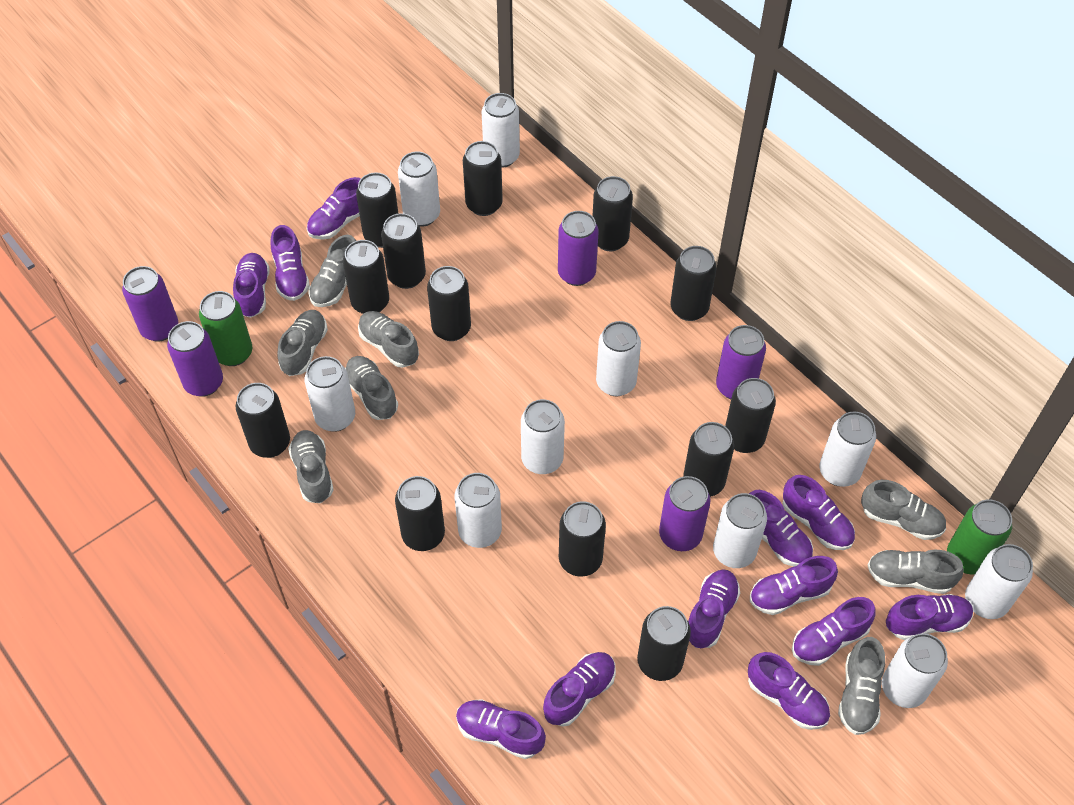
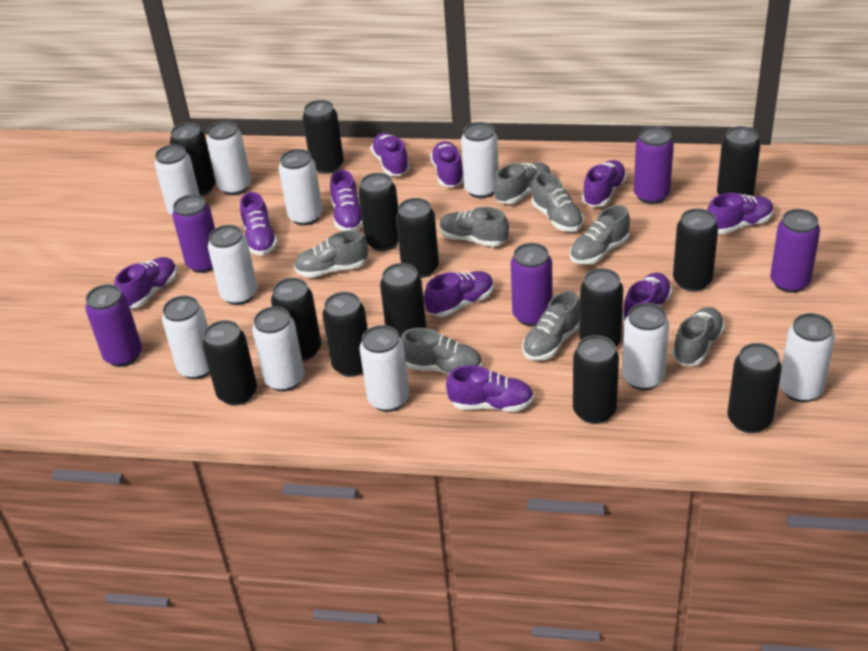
green can: 2 -> 0
purple shoe: 12 -> 10

